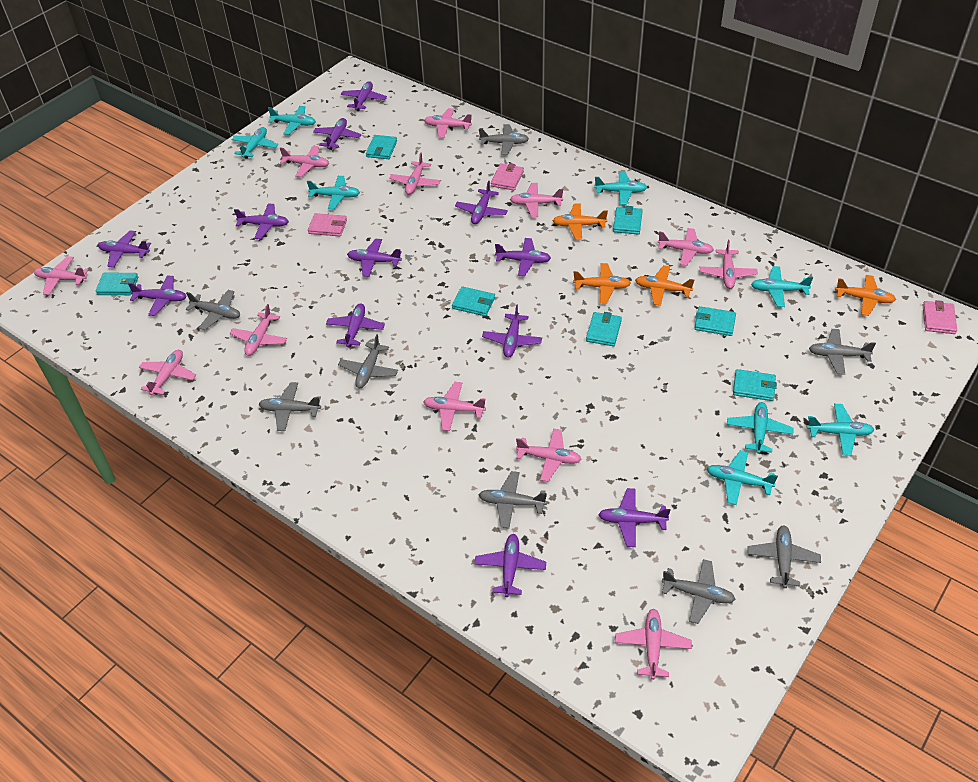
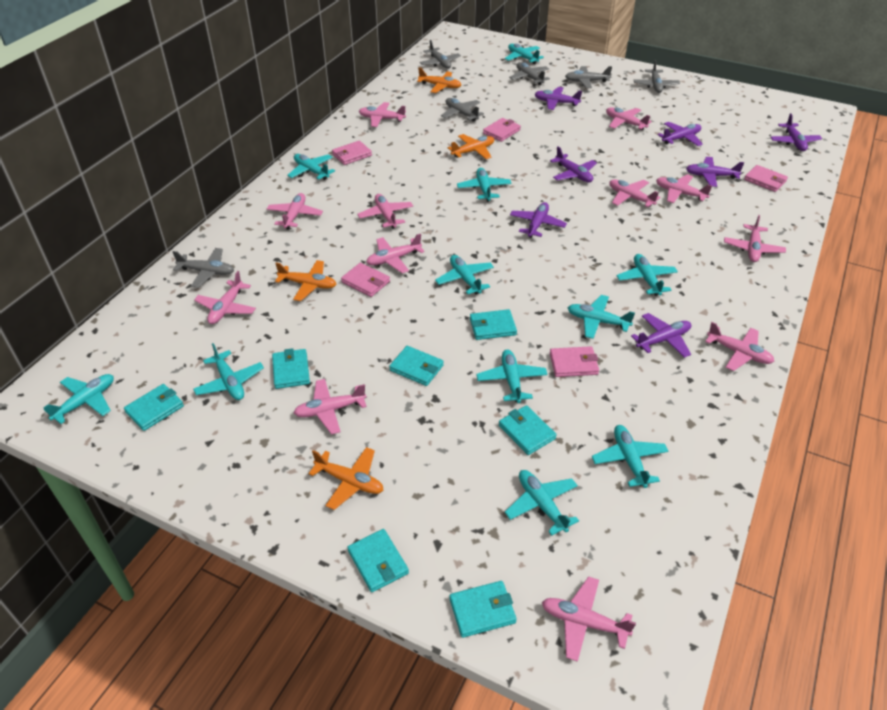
grey plane: 8 -> 6
pink wallet: 3 -> 5
purple plane: 12 -> 7
turquoise plane: 8 -> 11

